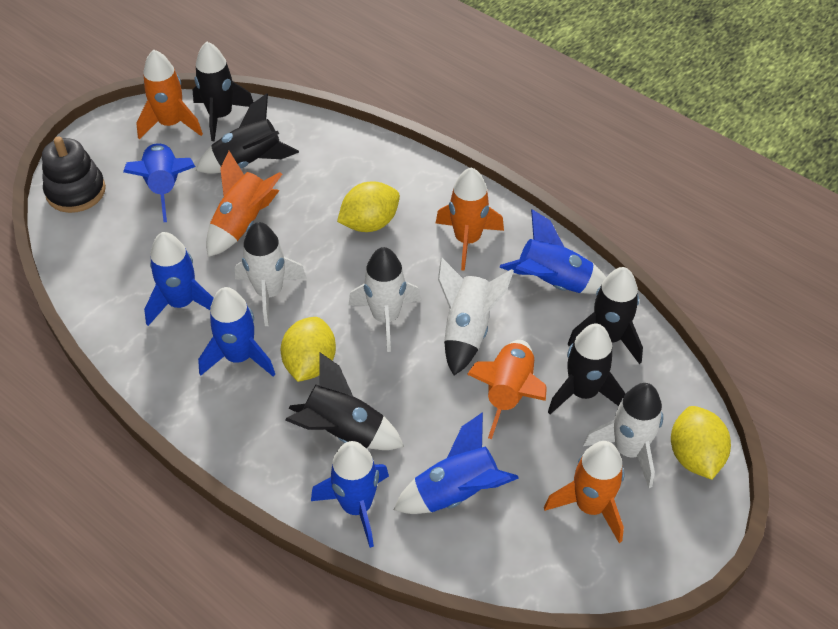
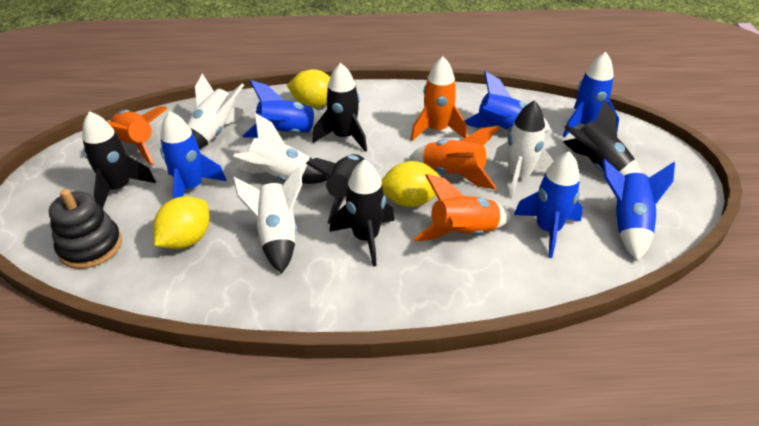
orange rocket: 5 -> 4

